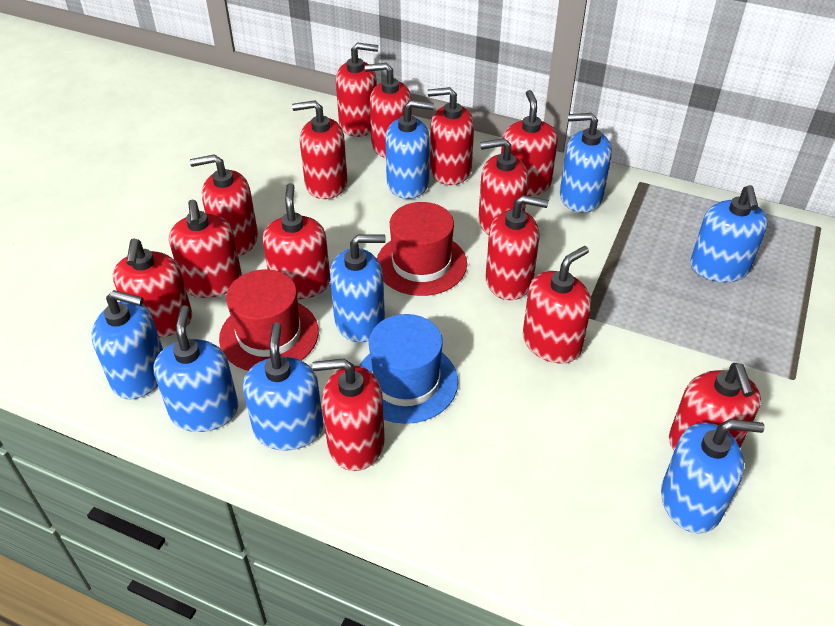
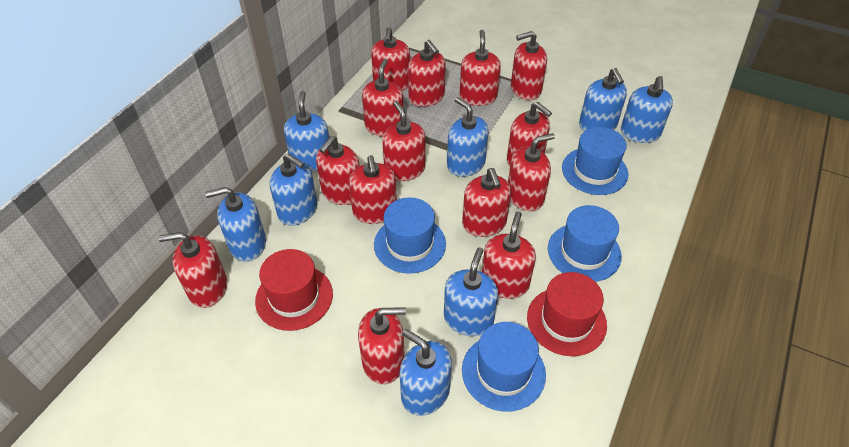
blue hat: 1 -> 4

